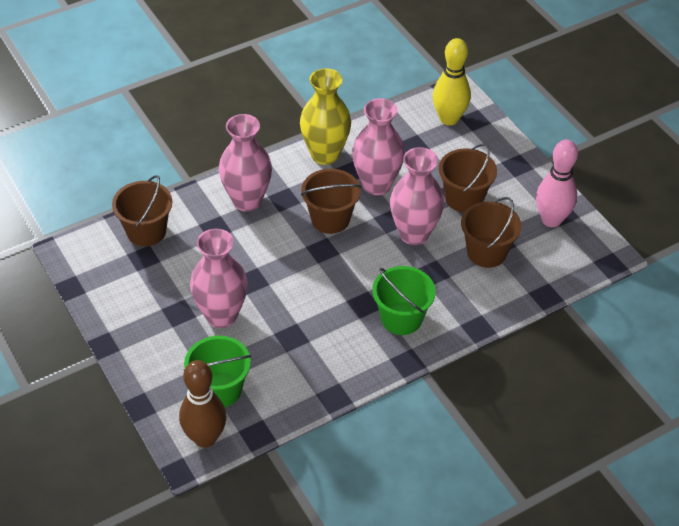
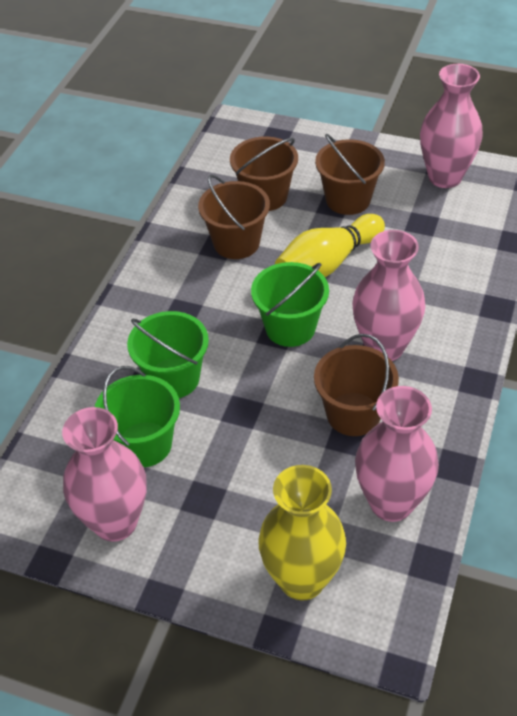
brown bowling pin: 1 -> 0
green bucket: 2 -> 3
pink bowling pin: 1 -> 0

